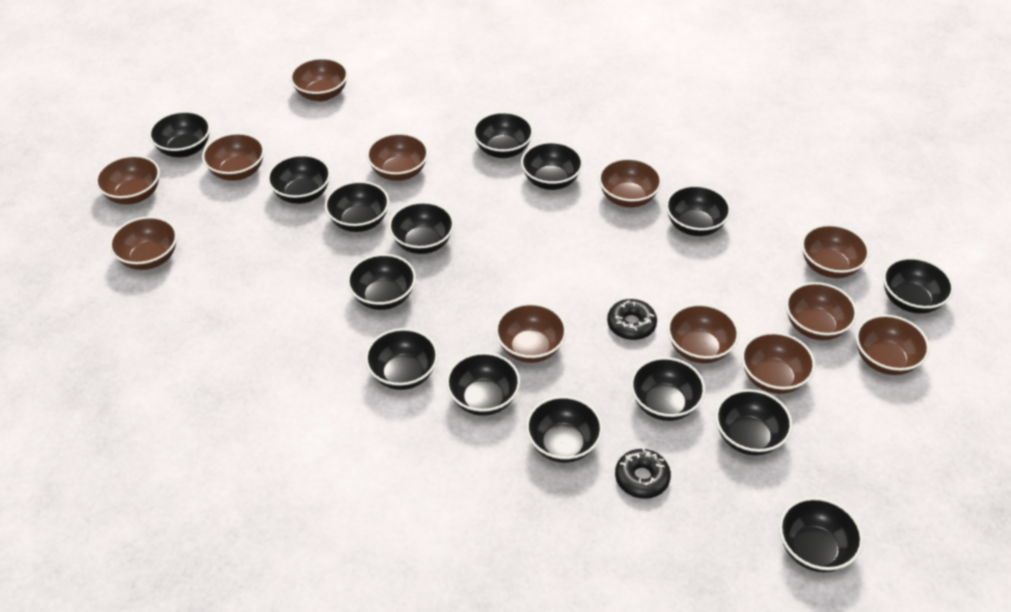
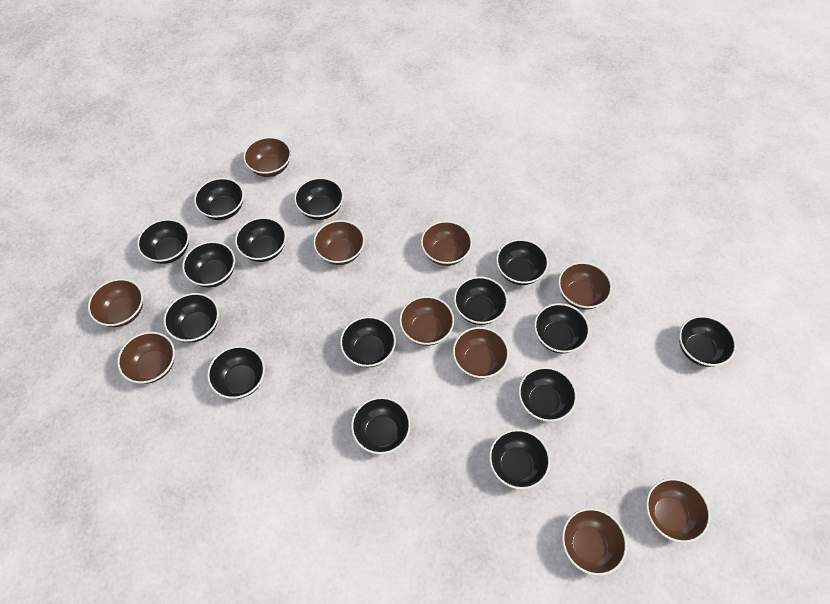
black donut: 2 -> 0
brown bowl: 12 -> 10

